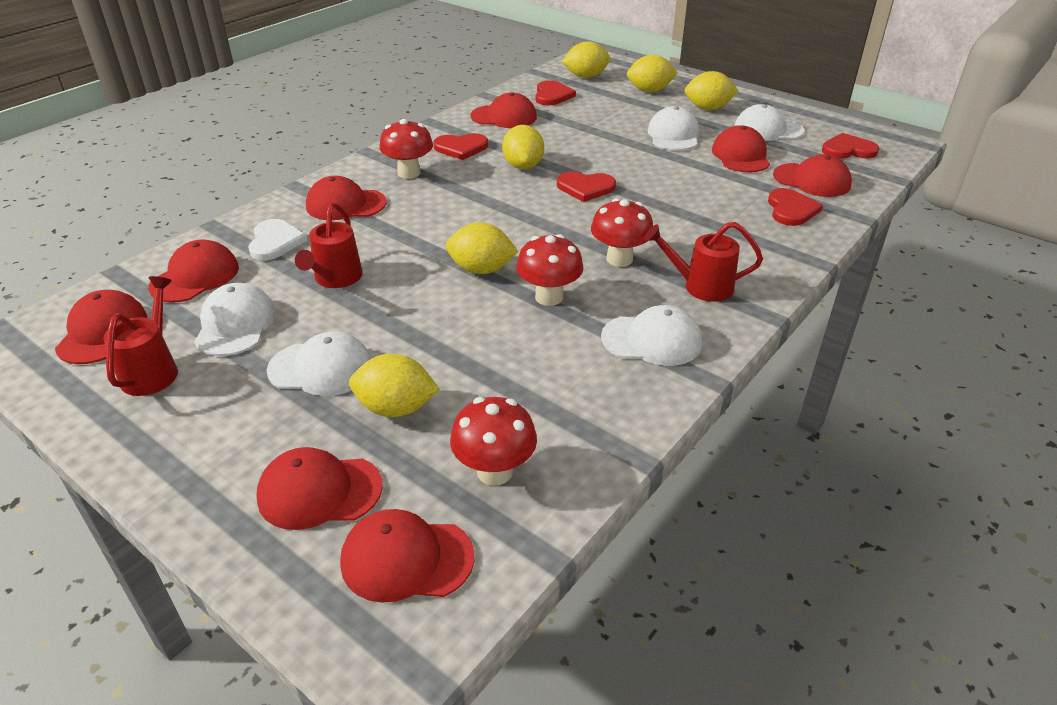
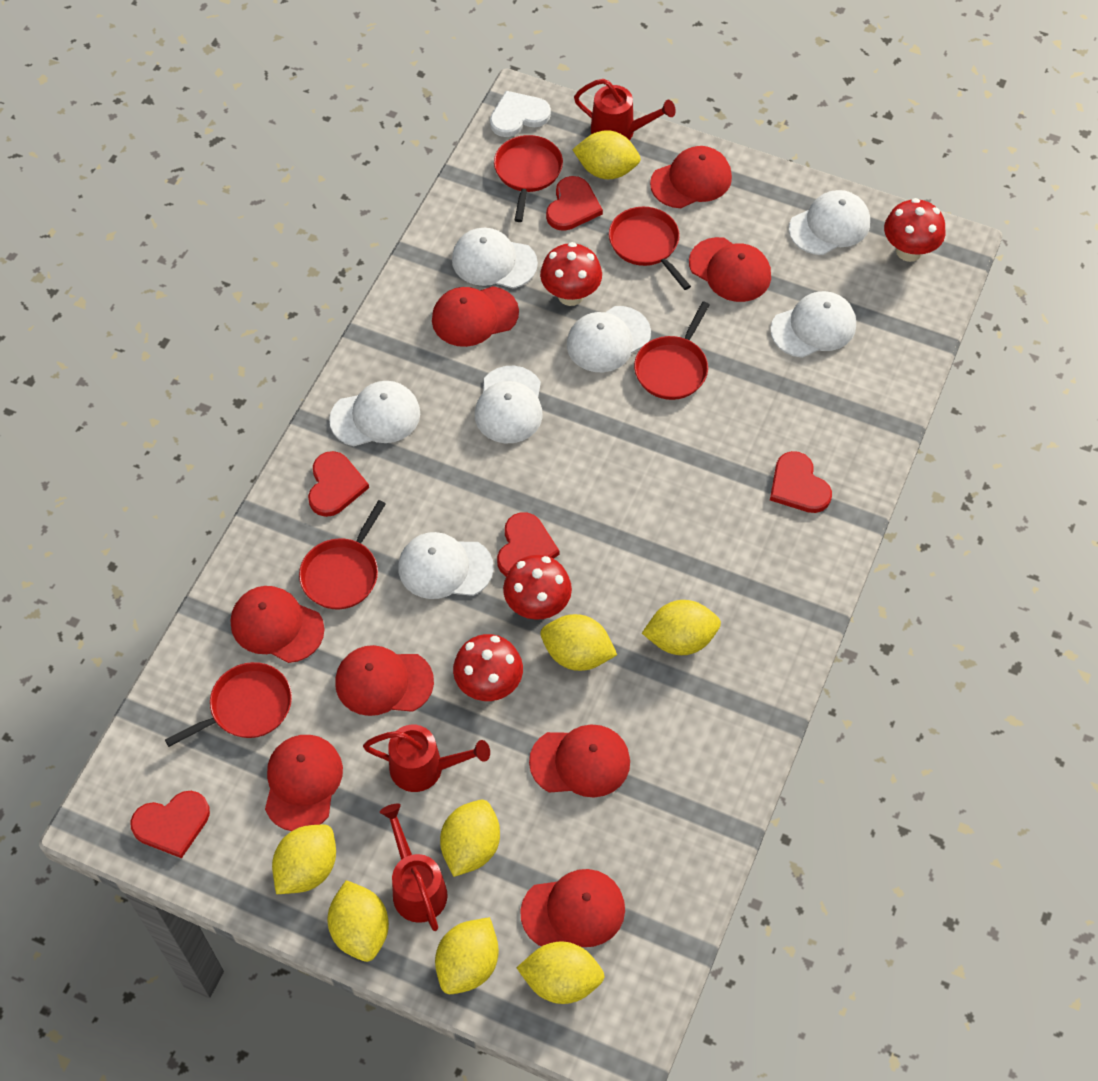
red pan: 0 -> 5
white cap: 5 -> 7
yellow lemon: 6 -> 8

